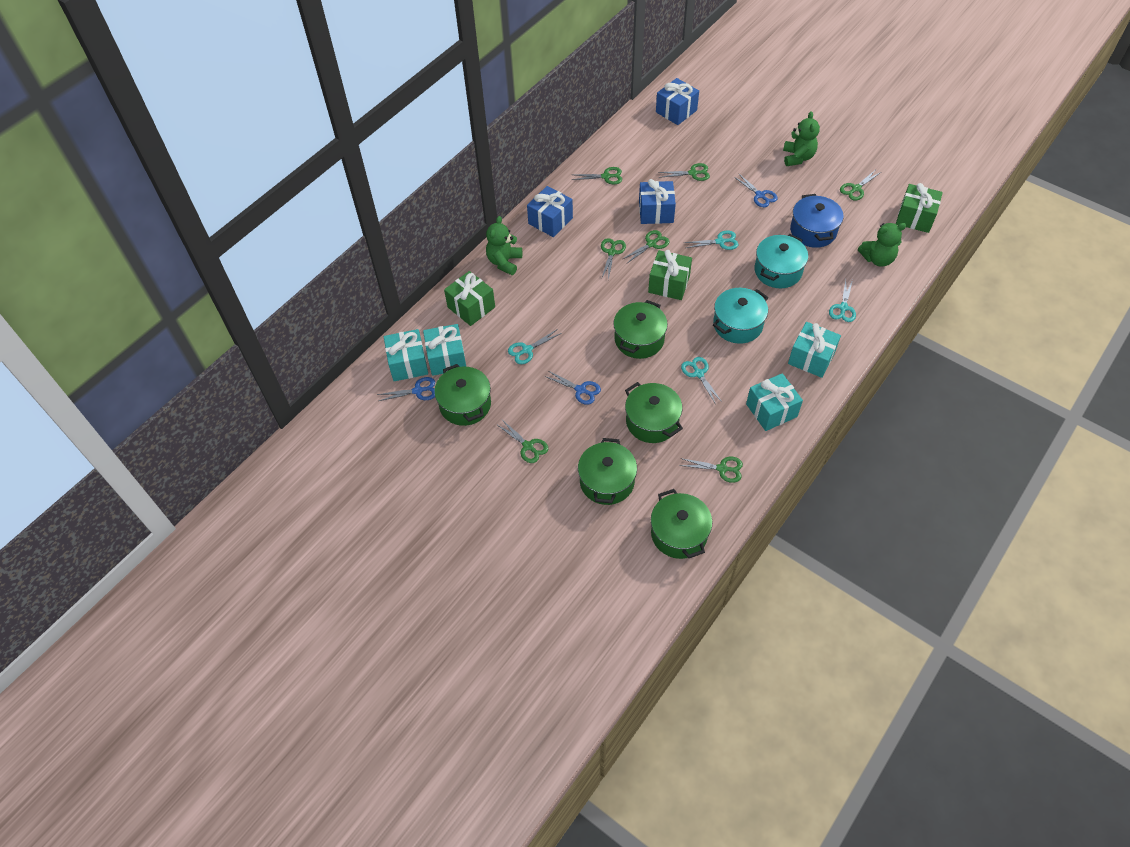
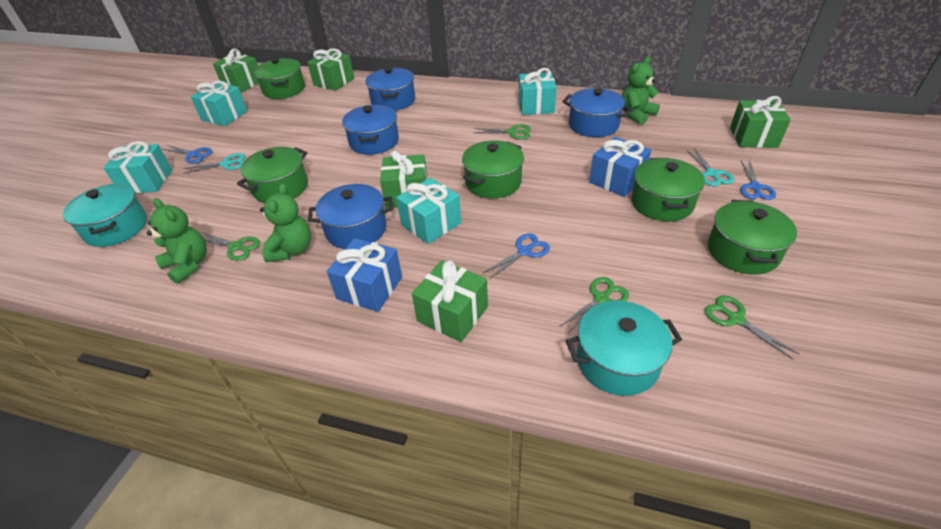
blue gift: 3 -> 2
blue pot: 1 -> 4
green gift: 3 -> 5
green scissors: 7 -> 4
turquoise scissors: 4 -> 2

